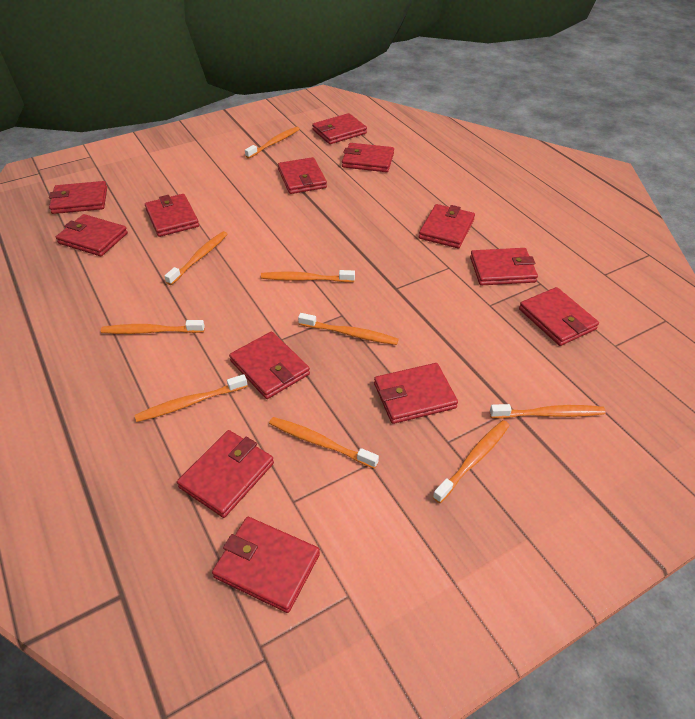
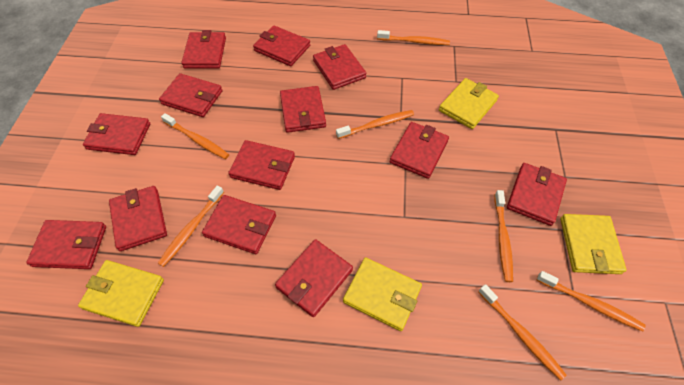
orange toothbrush: 9 -> 7
yellow wallet: 0 -> 4

